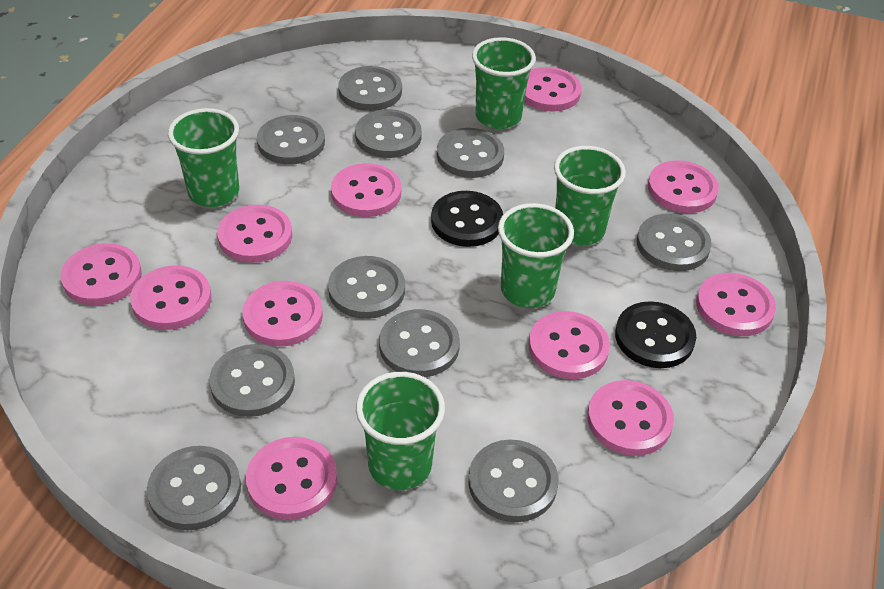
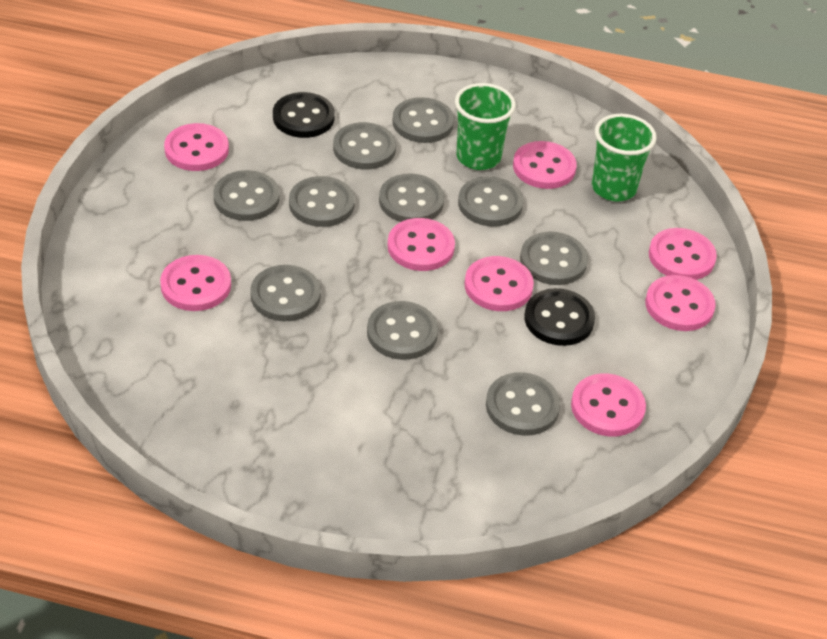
green cup: 5 -> 2
pink button: 11 -> 8

